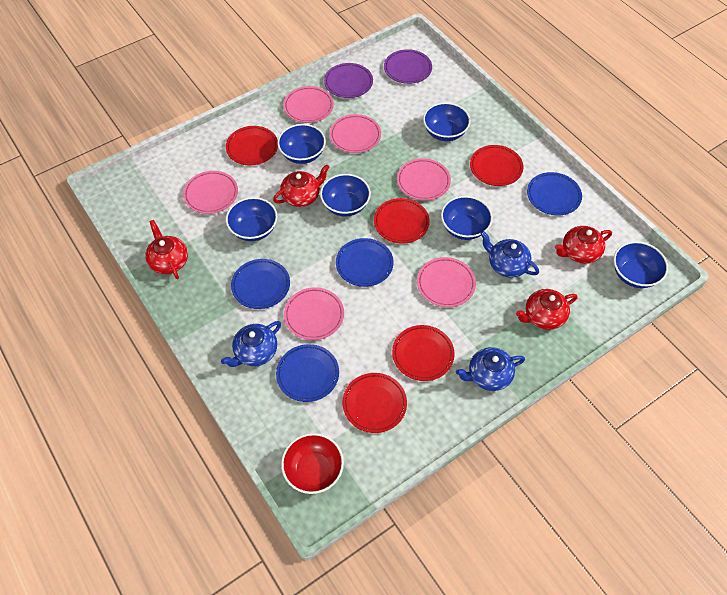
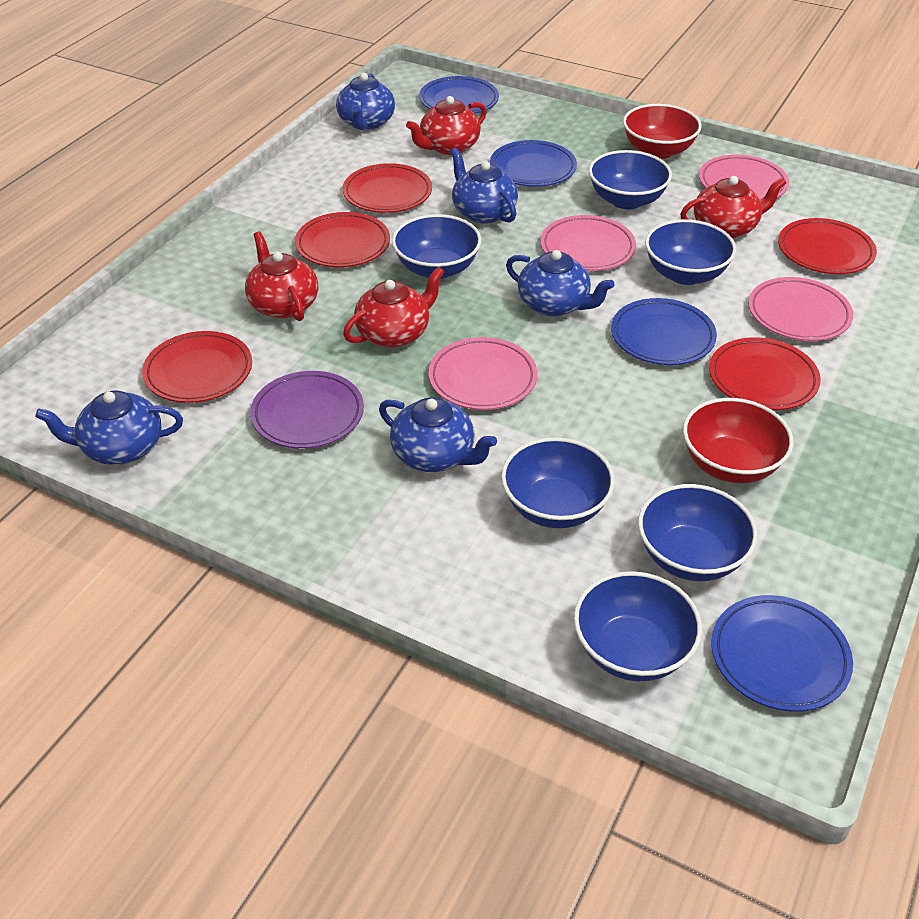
blue teapot: 3 -> 5
pink plate: 6 -> 4
purple plate: 2 -> 1
red bowl: 1 -> 2

